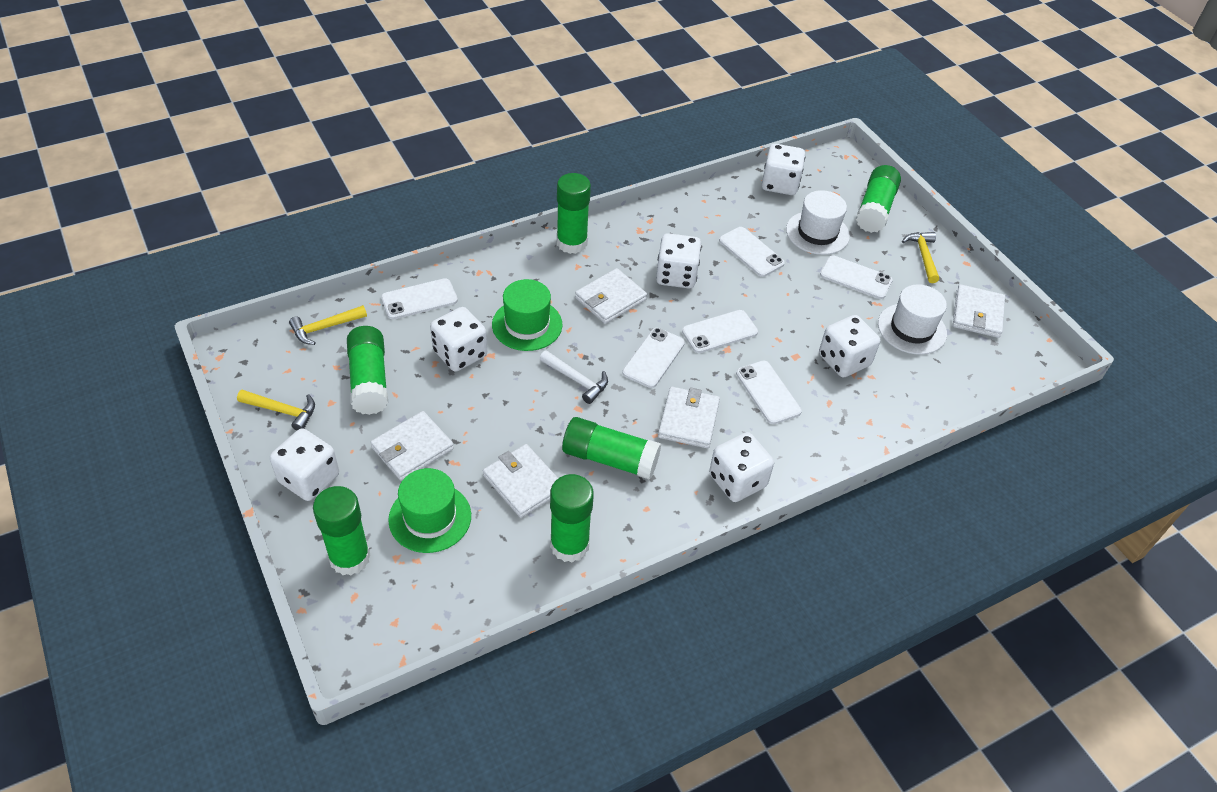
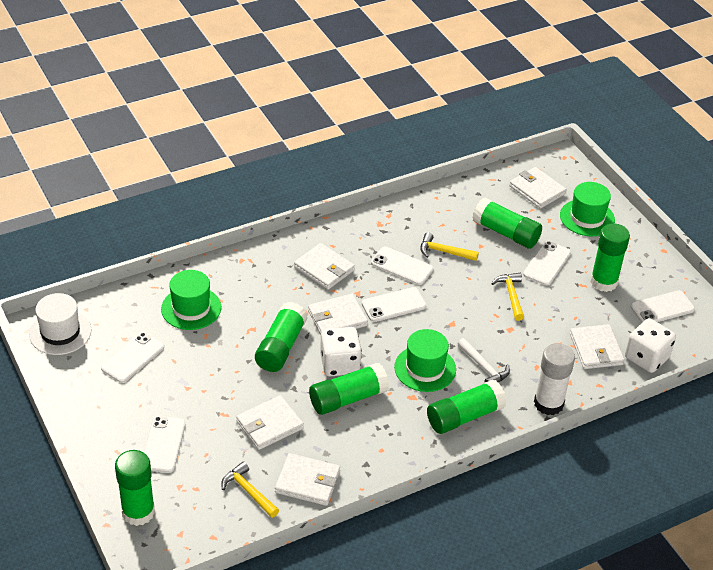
green hat: 2 -> 3
white dice: 6 -> 2
white glue stick: 0 -> 1
white hat: 2 -> 1
white wallet: 5 -> 6

